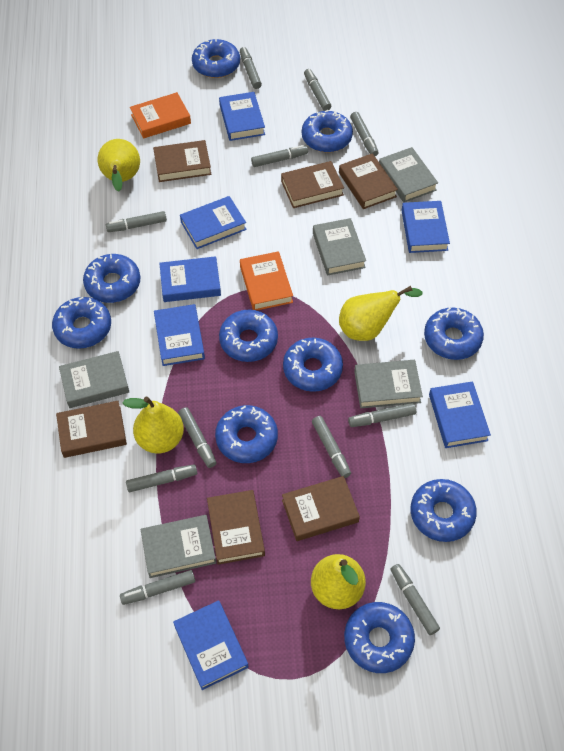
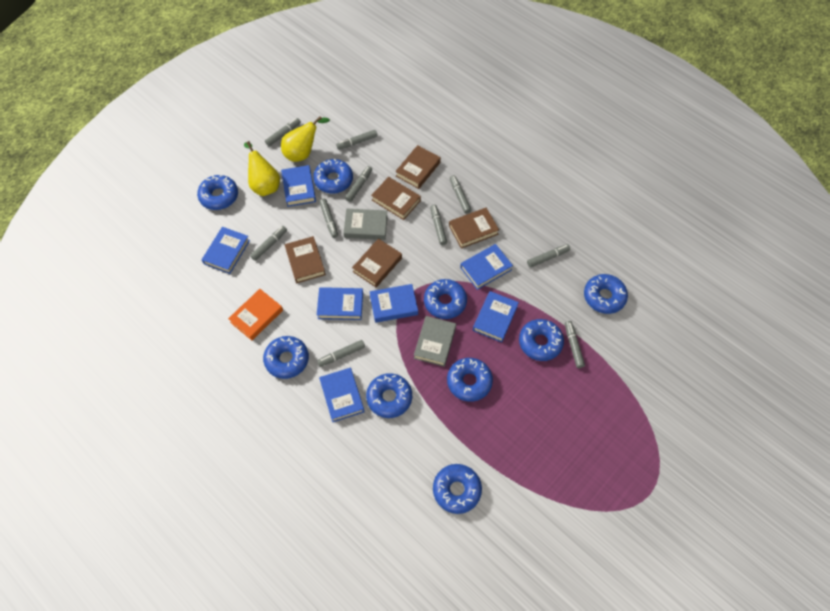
blue donut: 10 -> 9
brown book: 6 -> 5
grey book: 5 -> 2
grey marker: 11 -> 10
orange book: 2 -> 1
yellow pear: 4 -> 2

